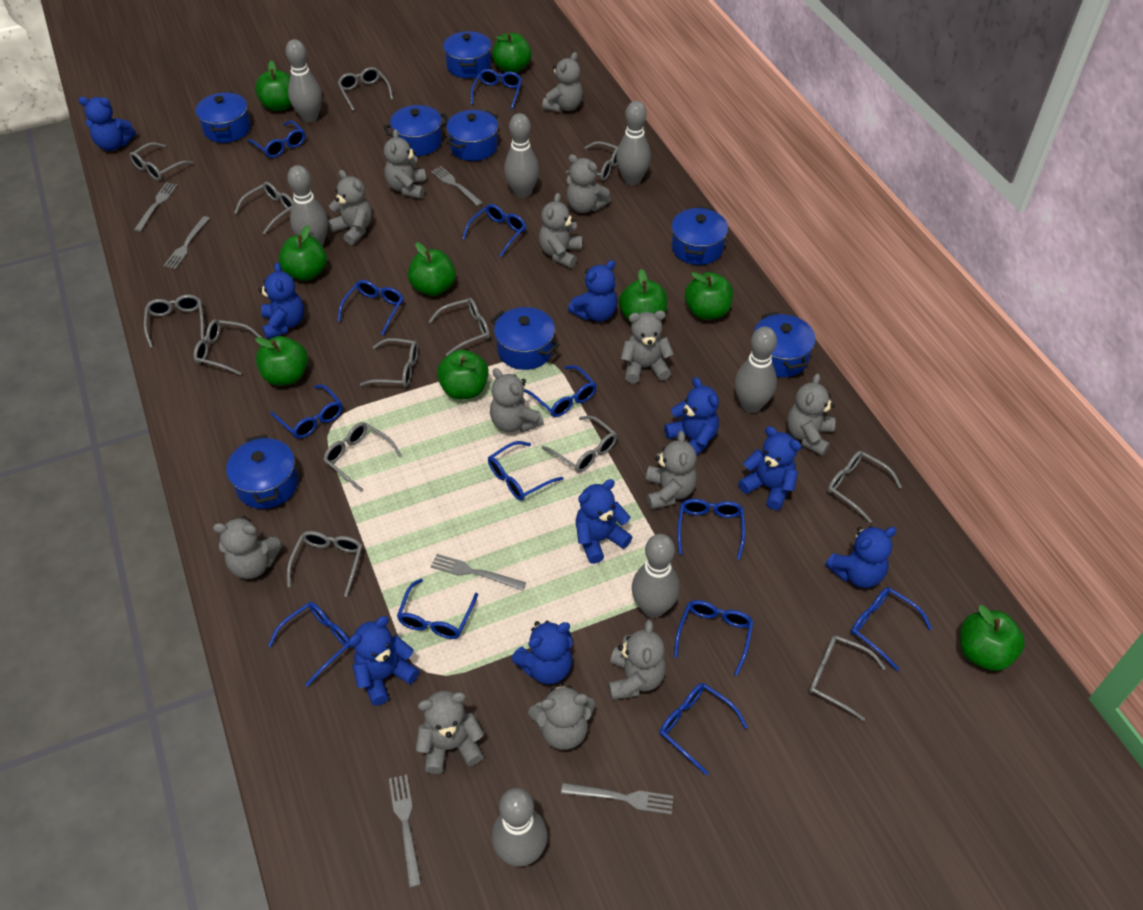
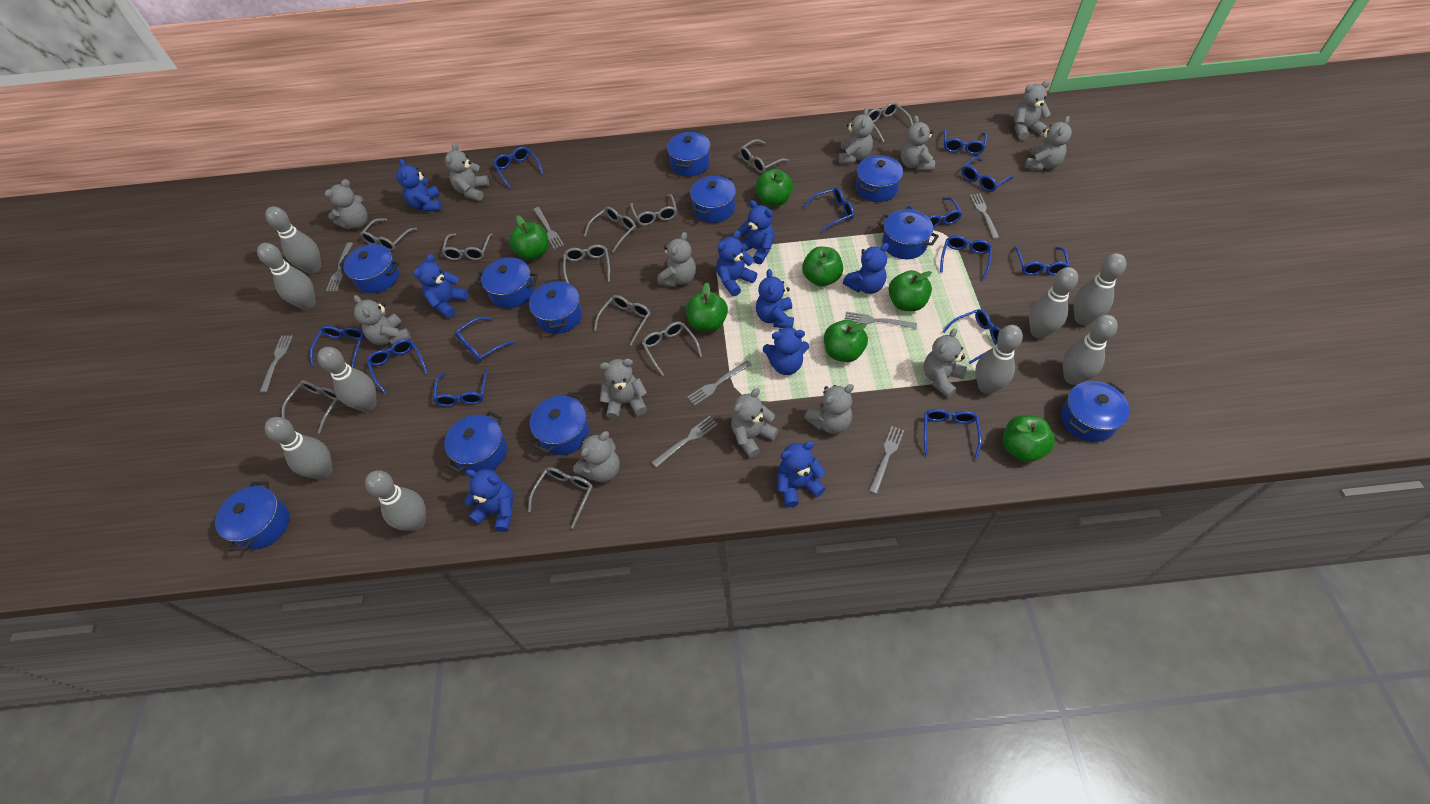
blue pot: 8 -> 11
green apple: 9 -> 7
grey bowling pin: 7 -> 9
grey fork: 6 -> 8
grey glasses: 13 -> 11

